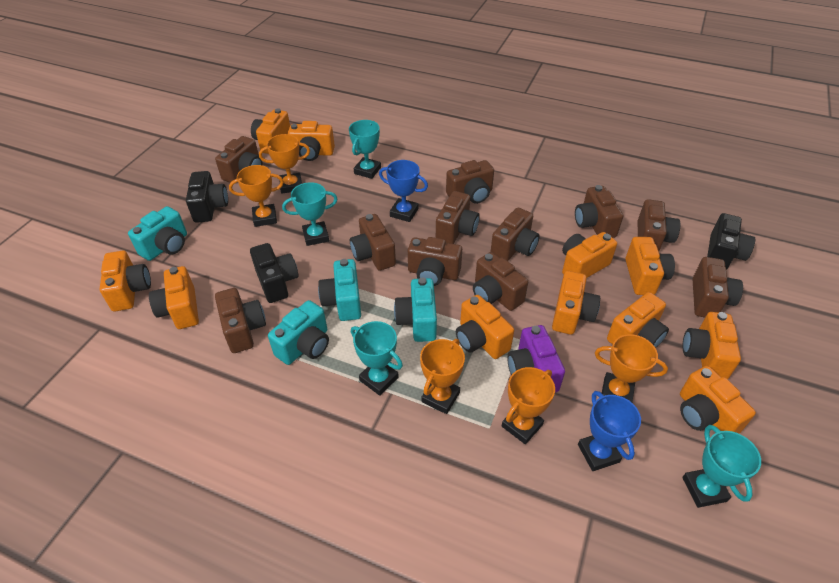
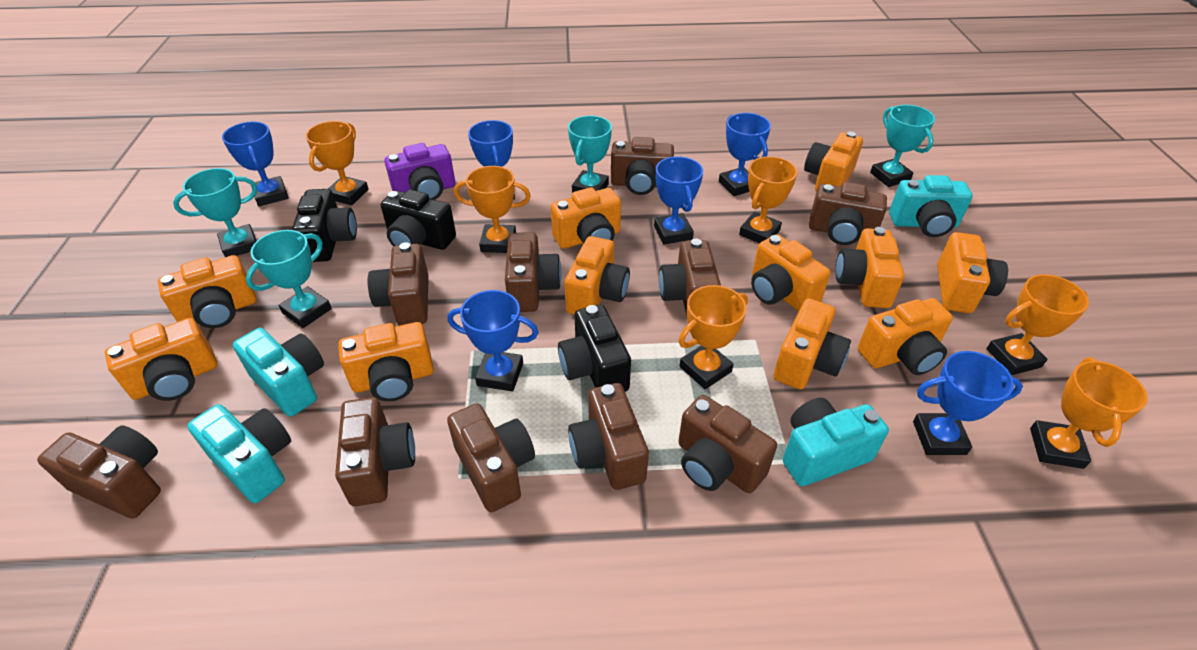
blue trophy: 2 -> 6
brown camera: 11 -> 10
orange trophy: 5 -> 6

